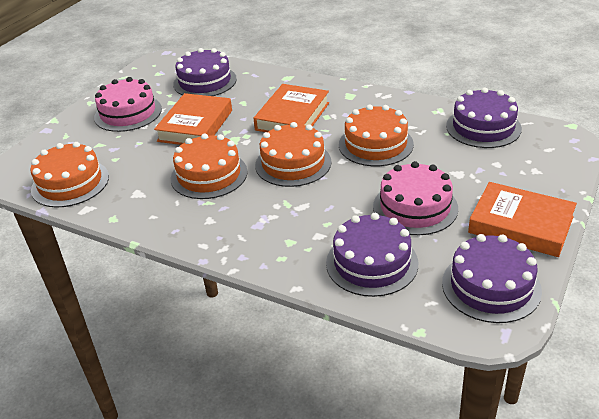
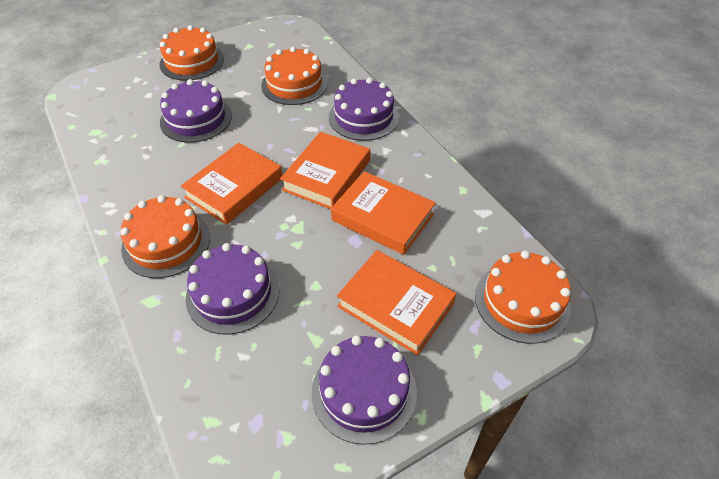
orange book: 3 -> 4
pink cake: 2 -> 0

